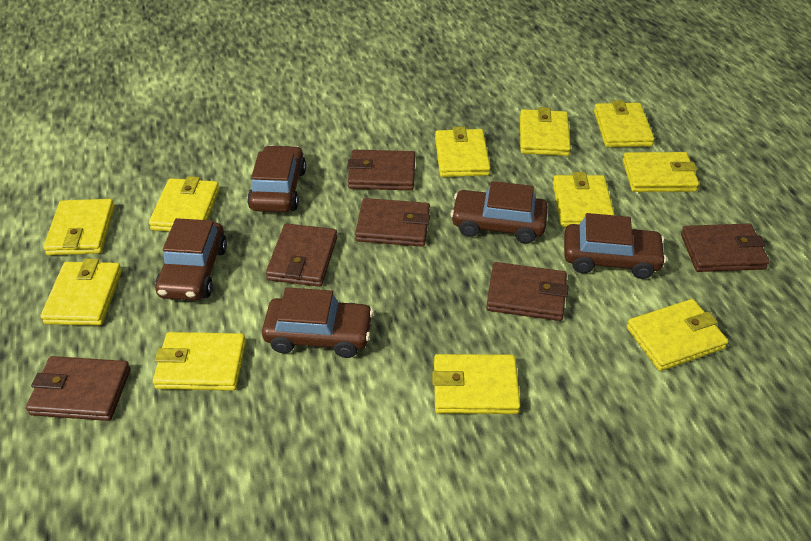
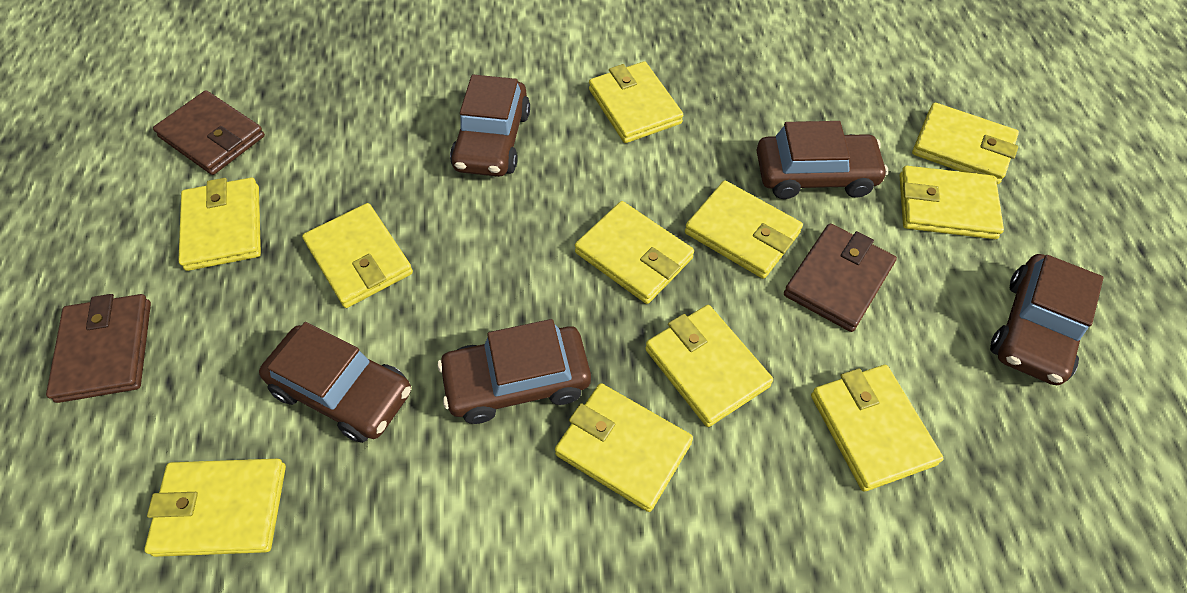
brown wallet: 6 -> 3

